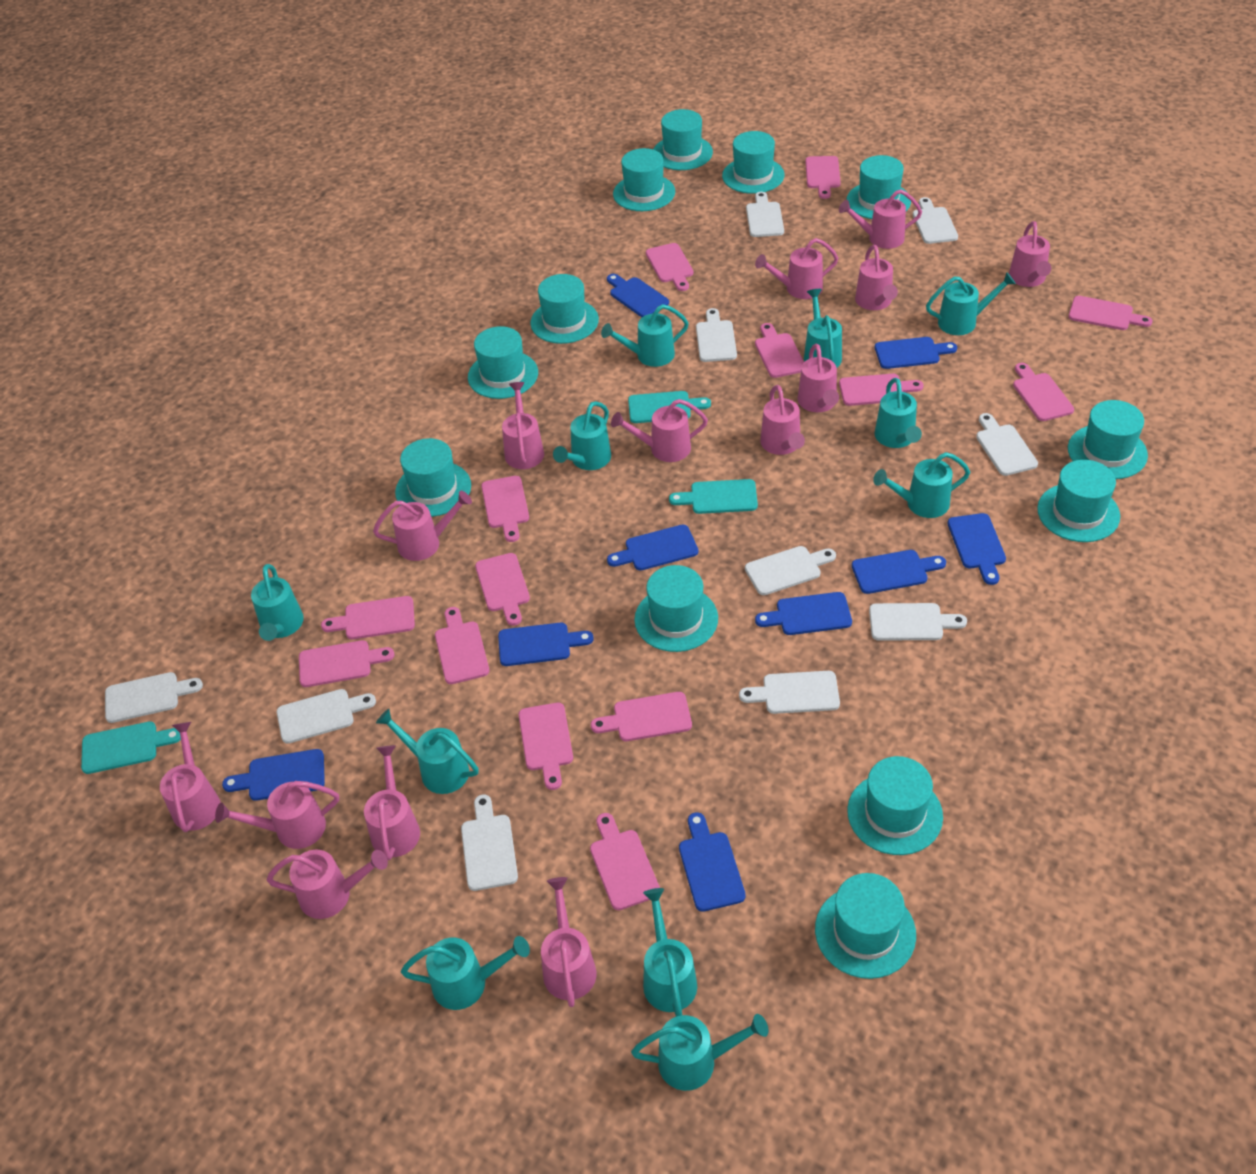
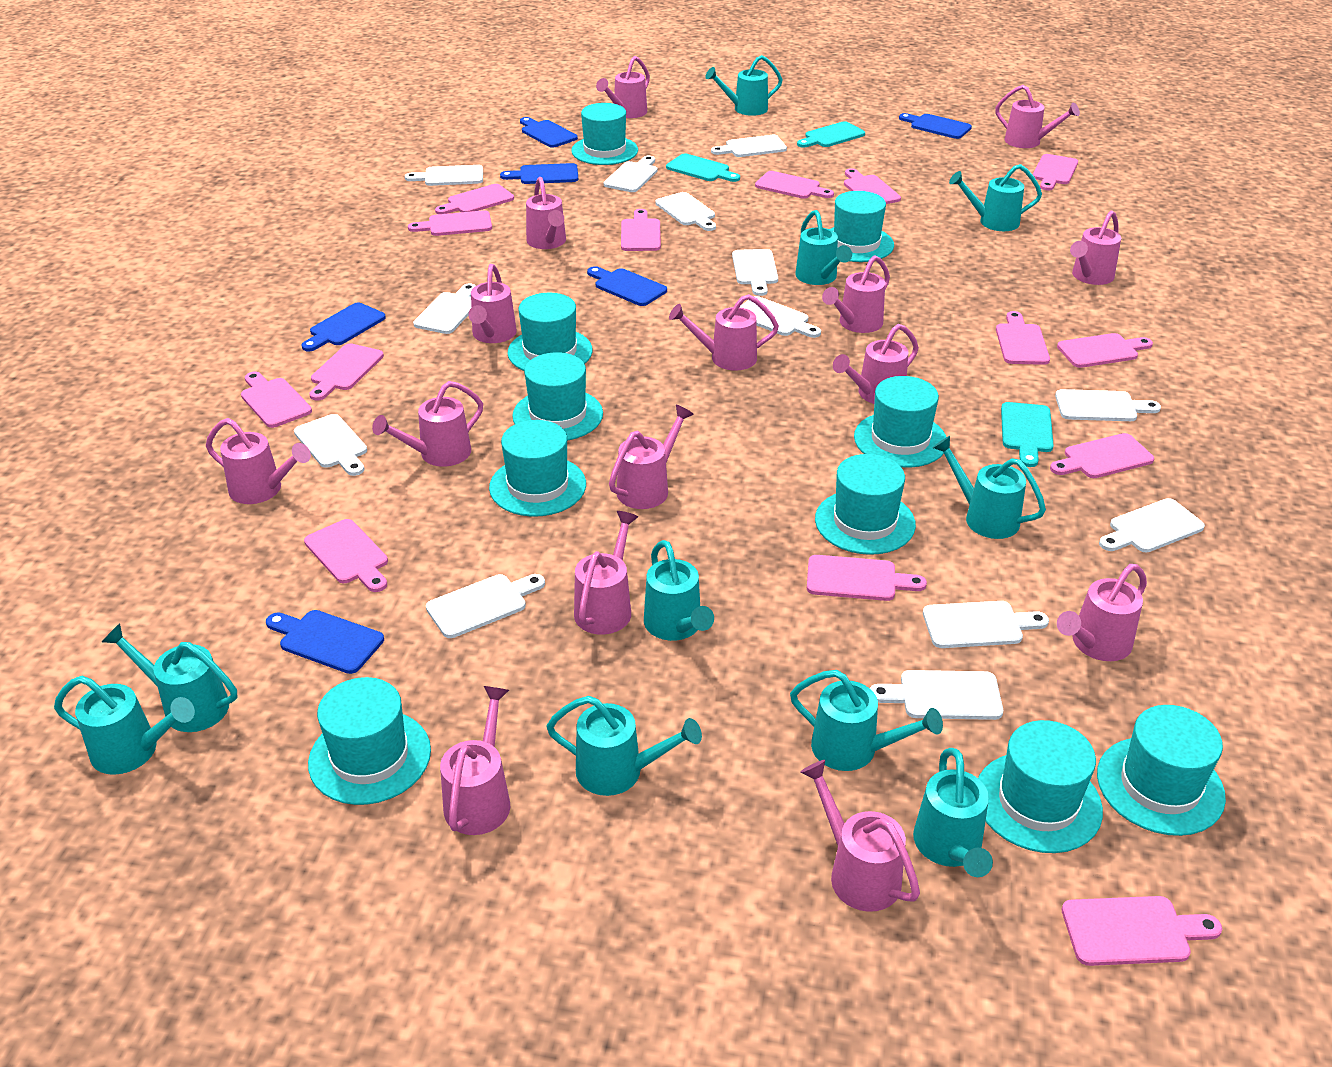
blue cutting board: 9 -> 6
pink watering can: 14 -> 15
turquoise hat: 12 -> 10
turquoise watering can: 11 -> 10
white cutting board: 10 -> 13

